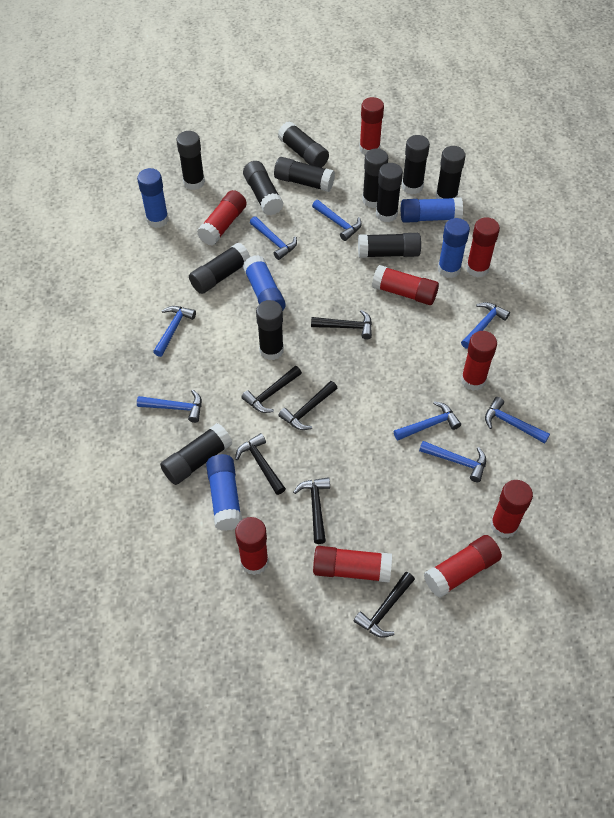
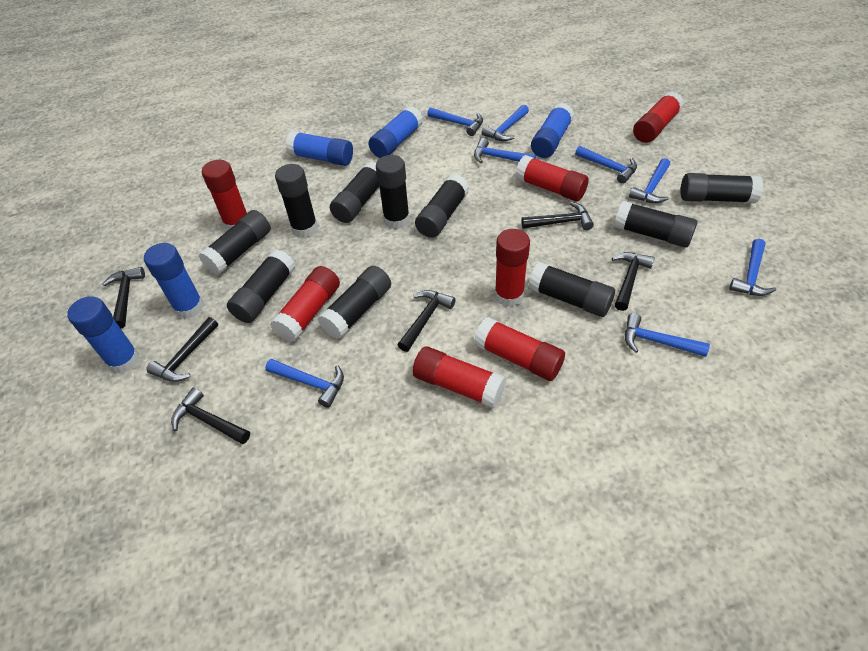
black glue stick: 12 -> 10
red glue stick: 9 -> 7

